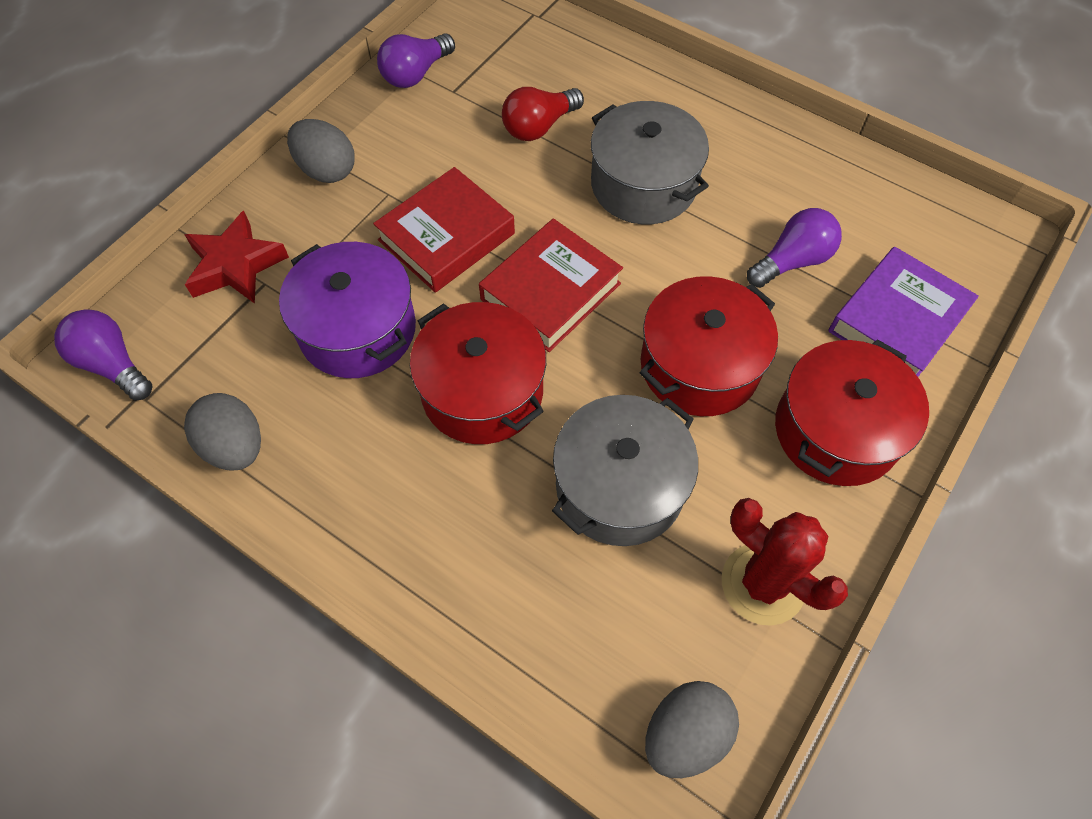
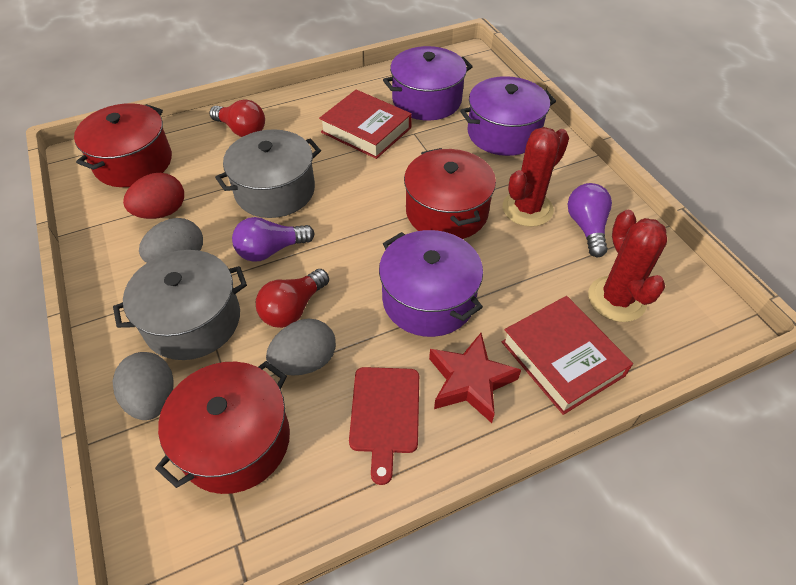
purple book: 1 -> 0
purple light bulb: 3 -> 2
purple pot: 1 -> 3
red cactus: 1 -> 2
red cutting board: 0 -> 1
red egg: 0 -> 1
red light bulb: 1 -> 2

